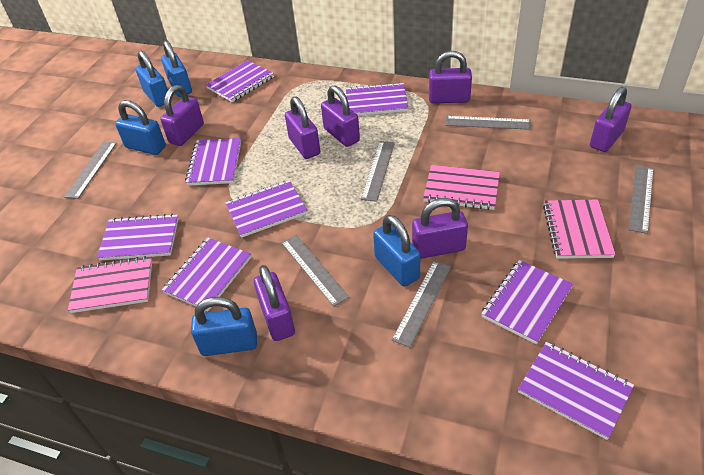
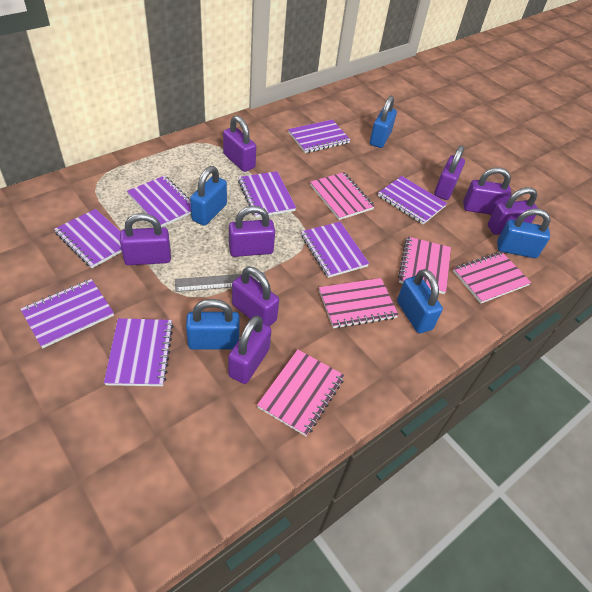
grey ruler: 6 -> 1
pink notebook: 3 -> 5
purple padlock: 7 -> 8

